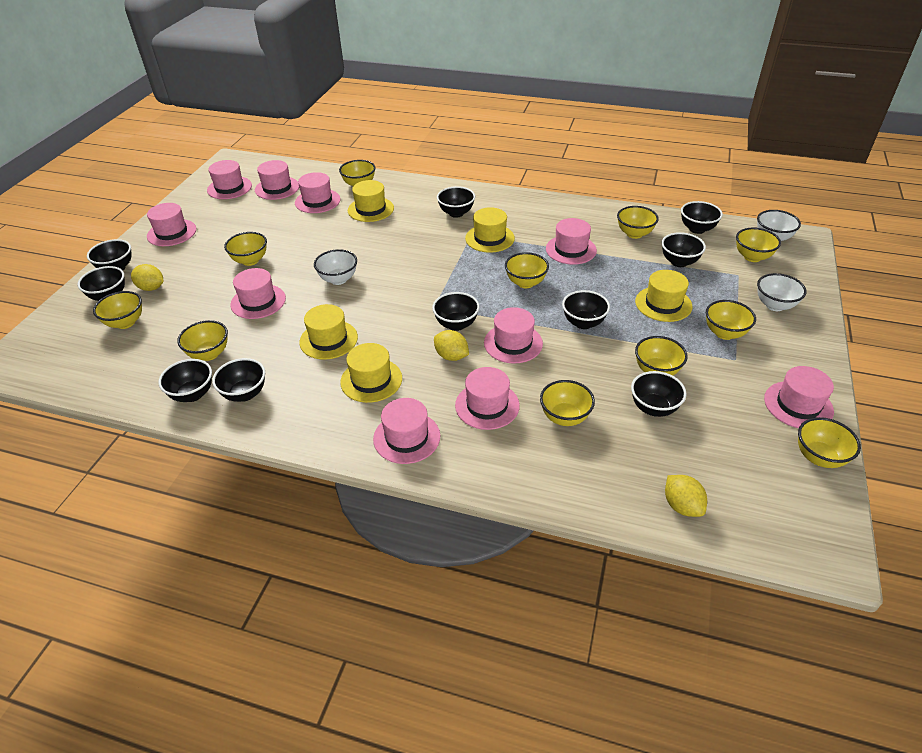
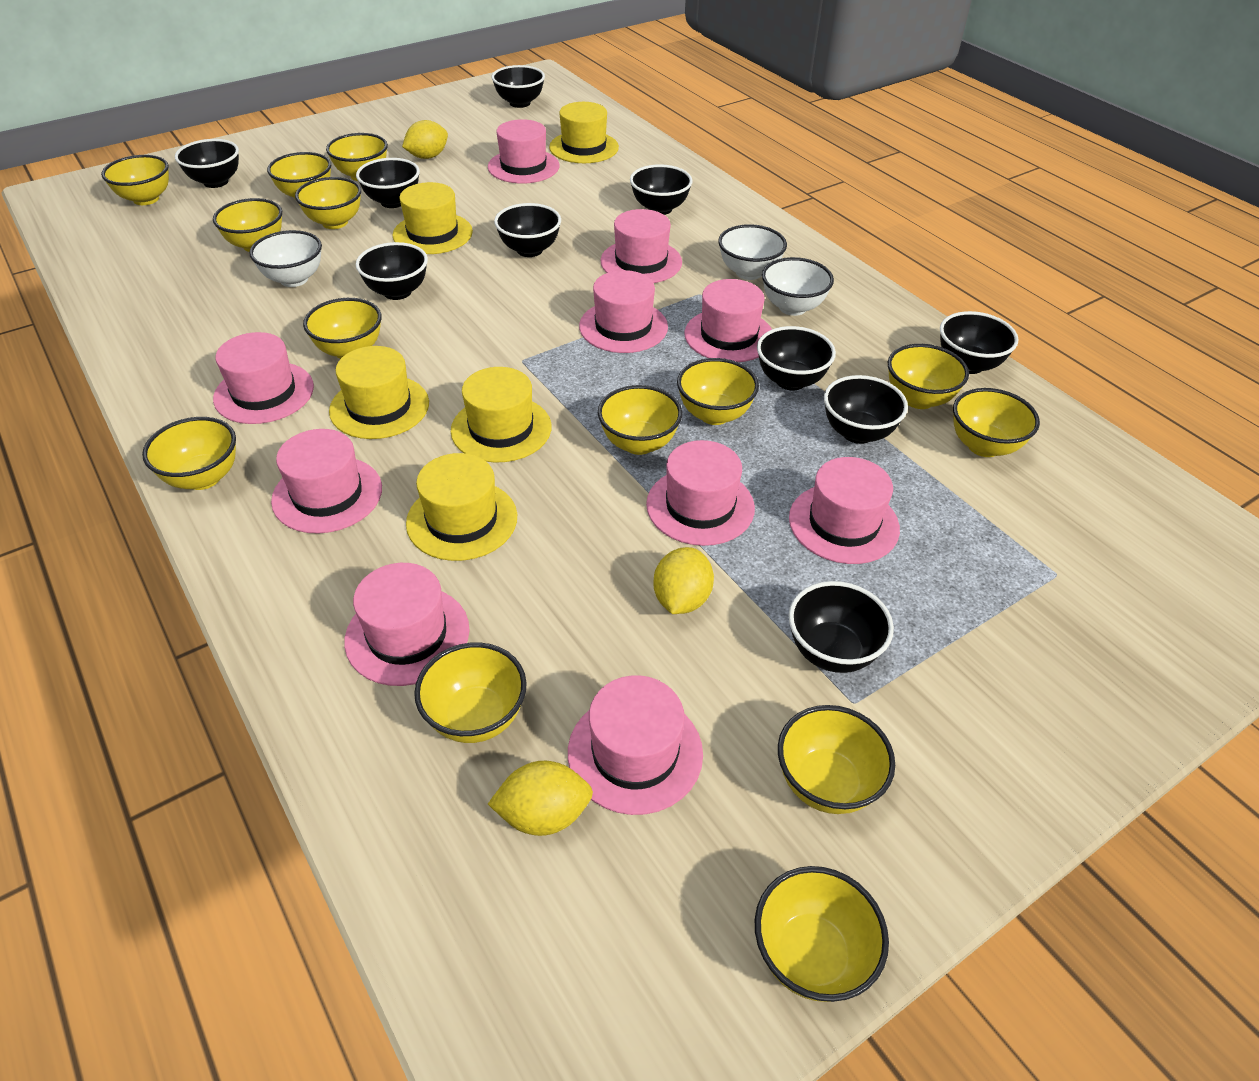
yellow bowl: 11 -> 14

